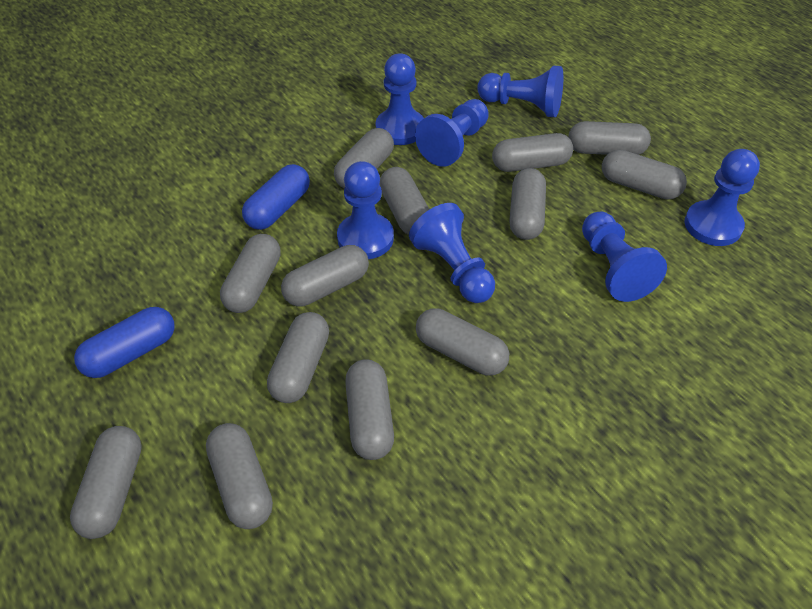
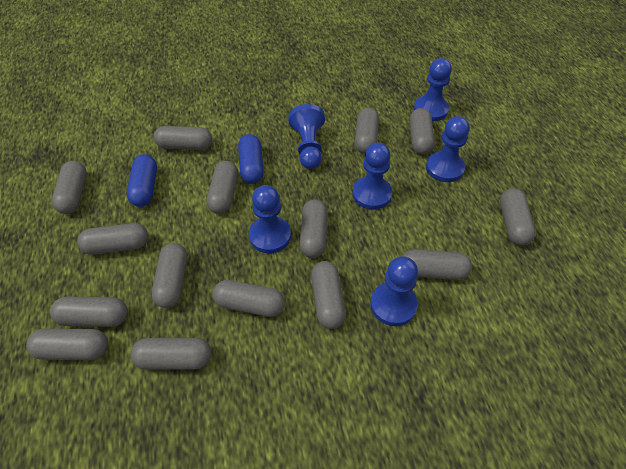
blue pawn: 7 -> 6
grey capsule: 13 -> 15

